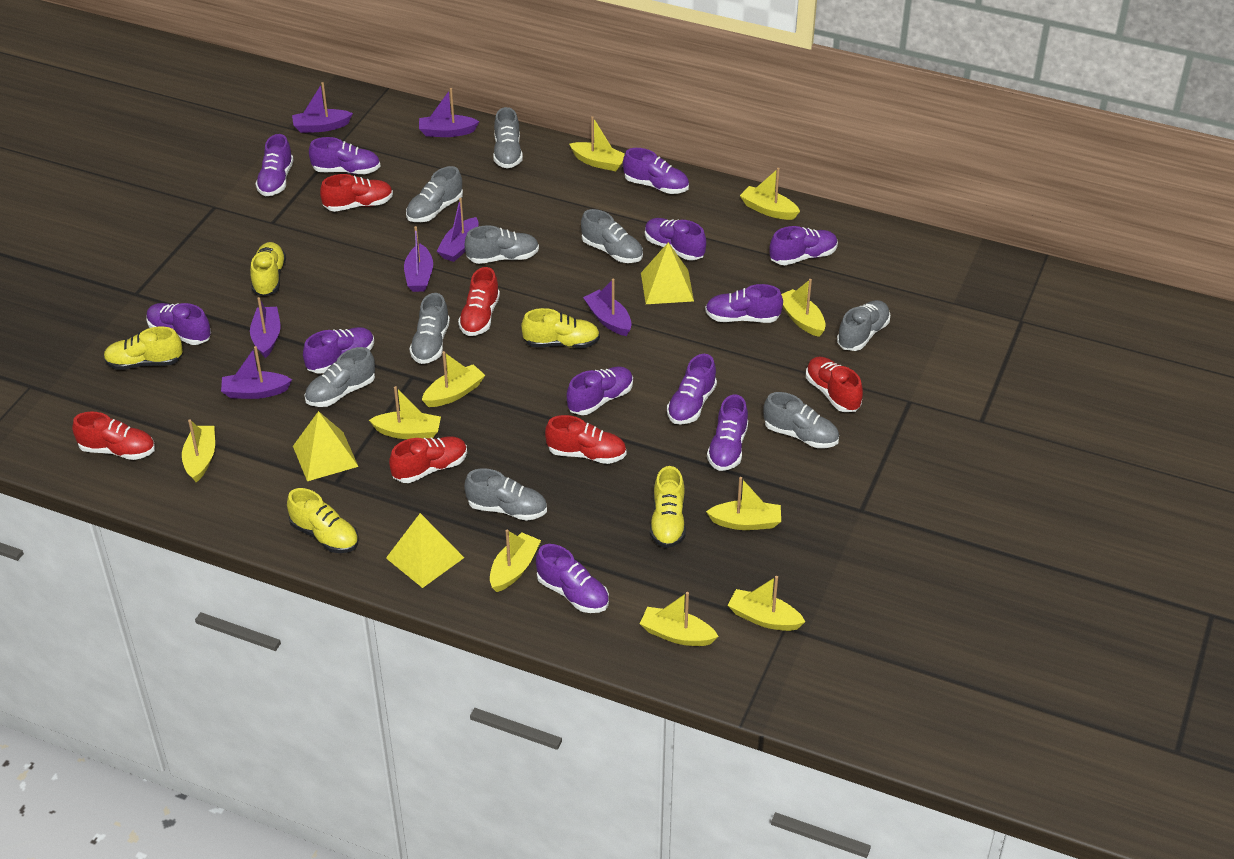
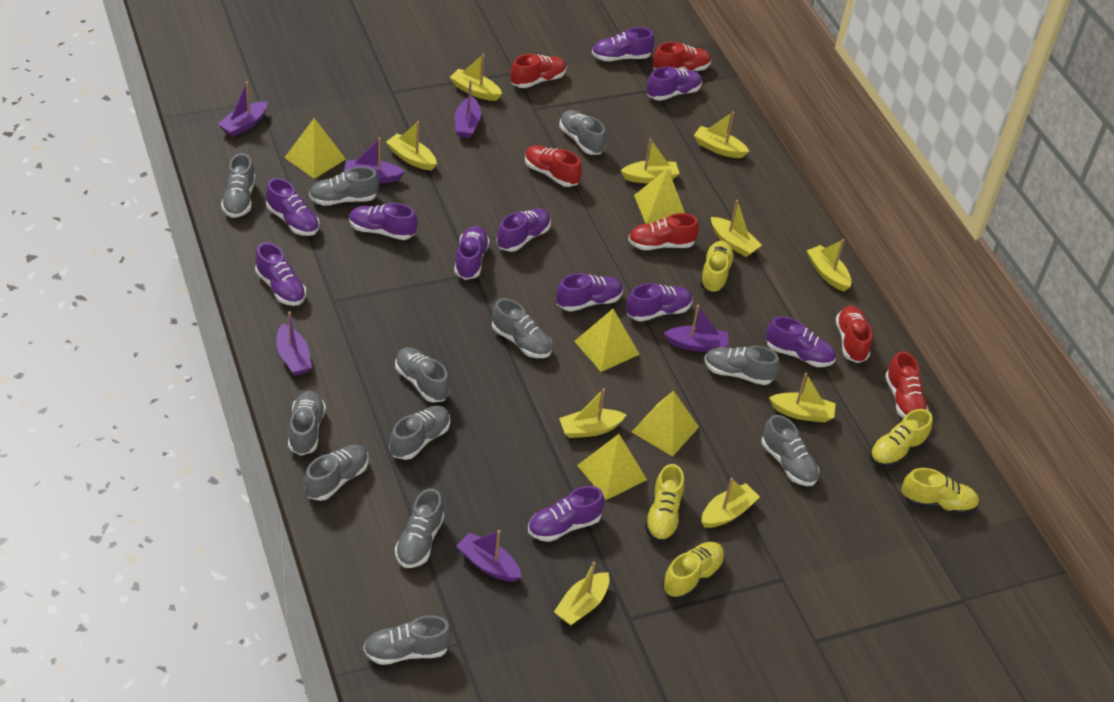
grey shoe: 9 -> 12
purple boat: 7 -> 6
purple shoe: 12 -> 11
yellow pyramid: 3 -> 5

